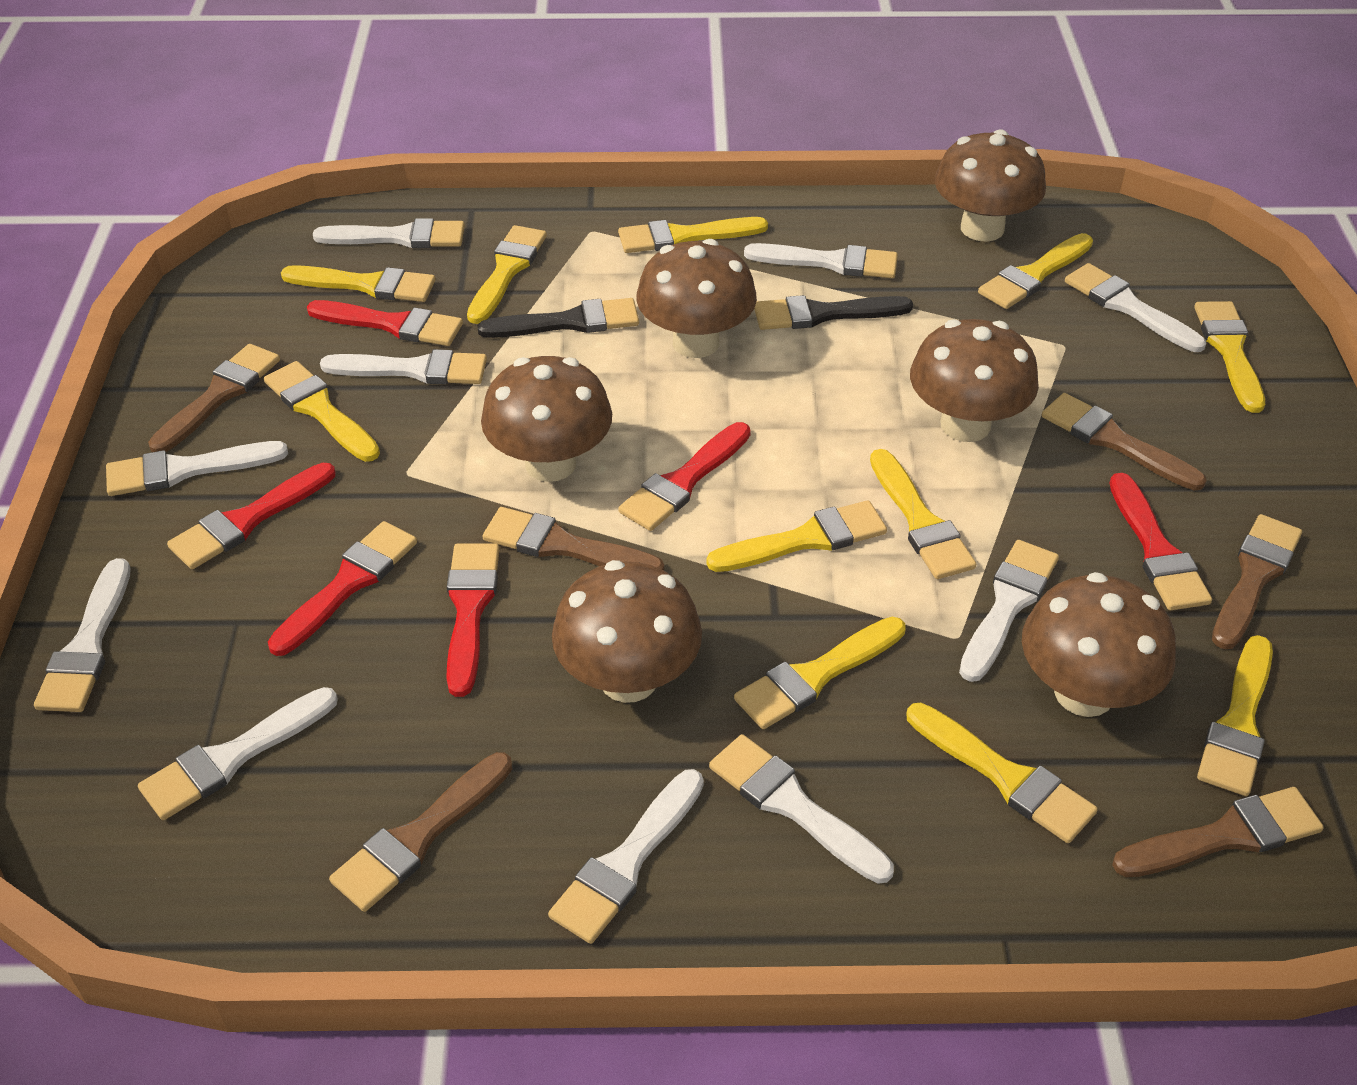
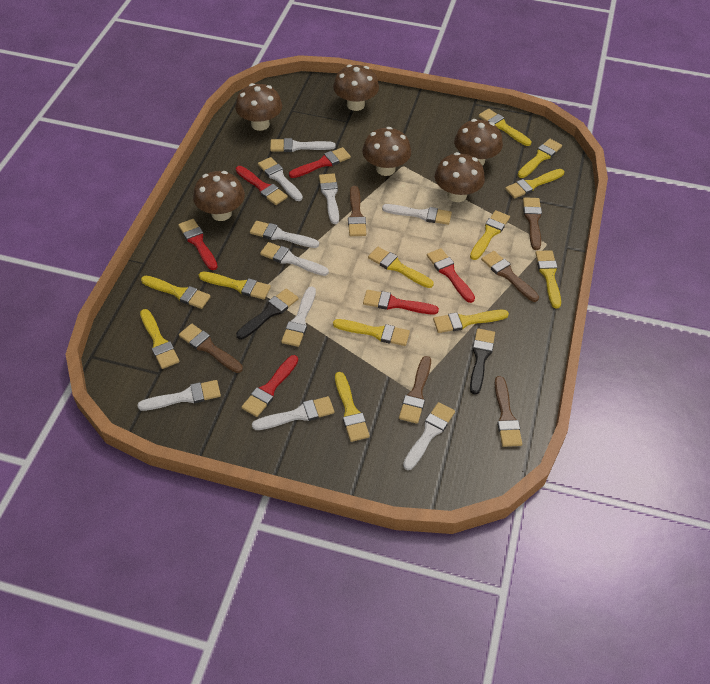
yellow brush: 11 -> 12

